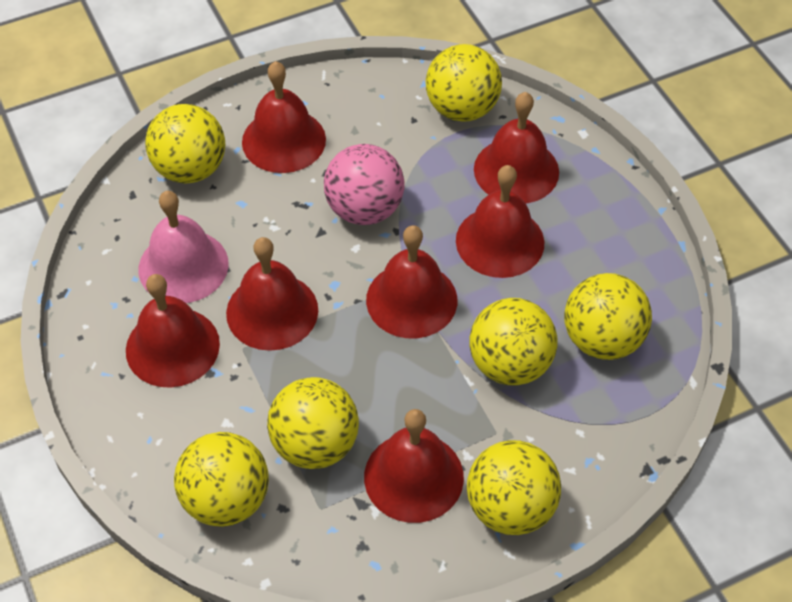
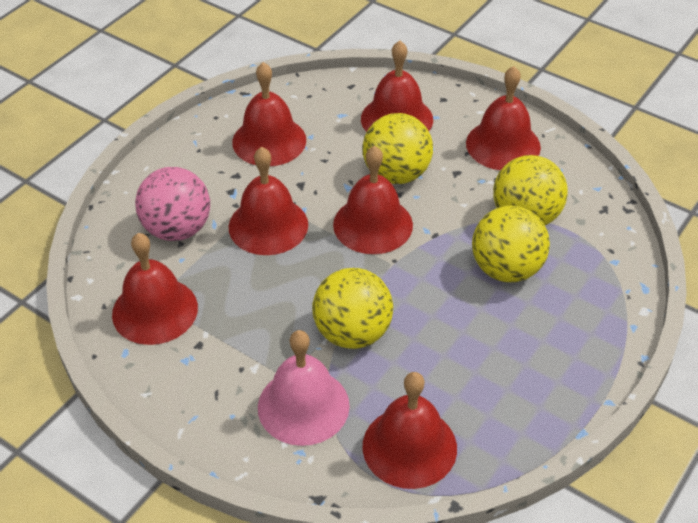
yellow ball: 7 -> 4

